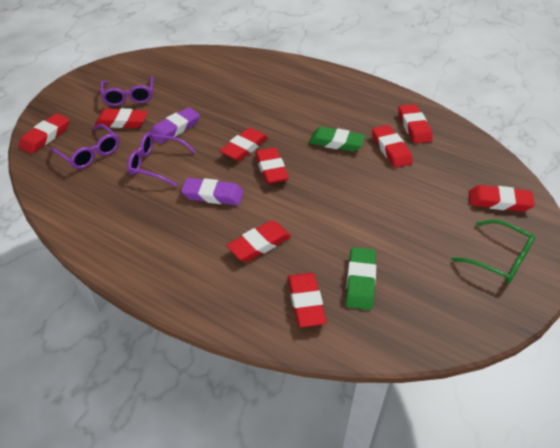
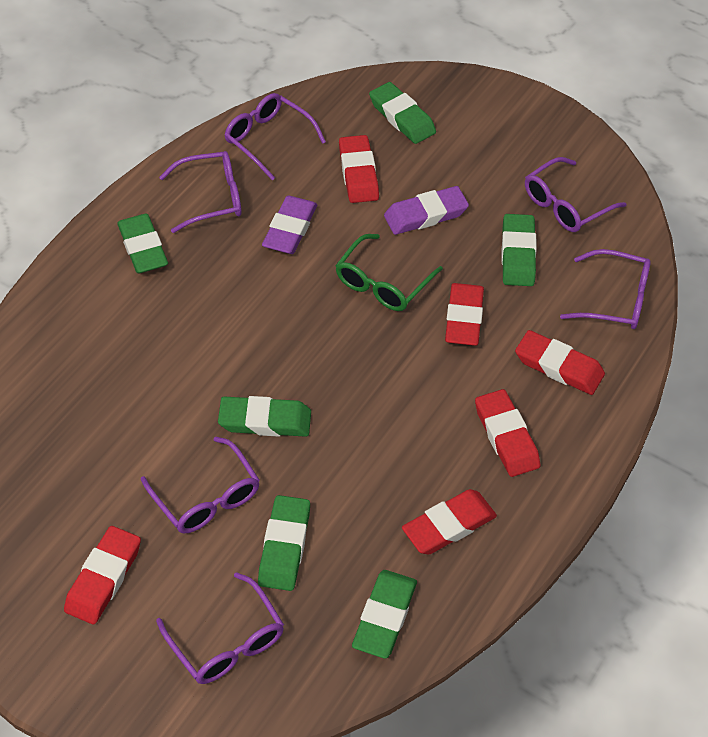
green eraser: 2 -> 6
purple glasses: 3 -> 6
red eraser: 9 -> 6

